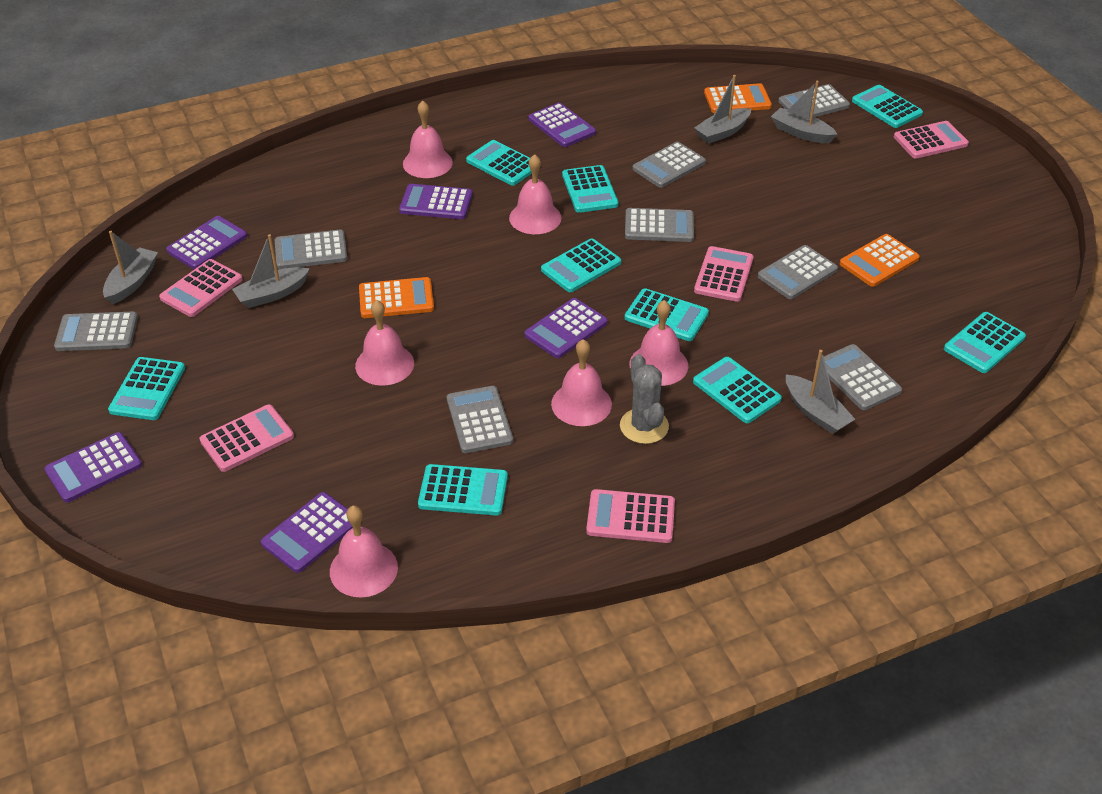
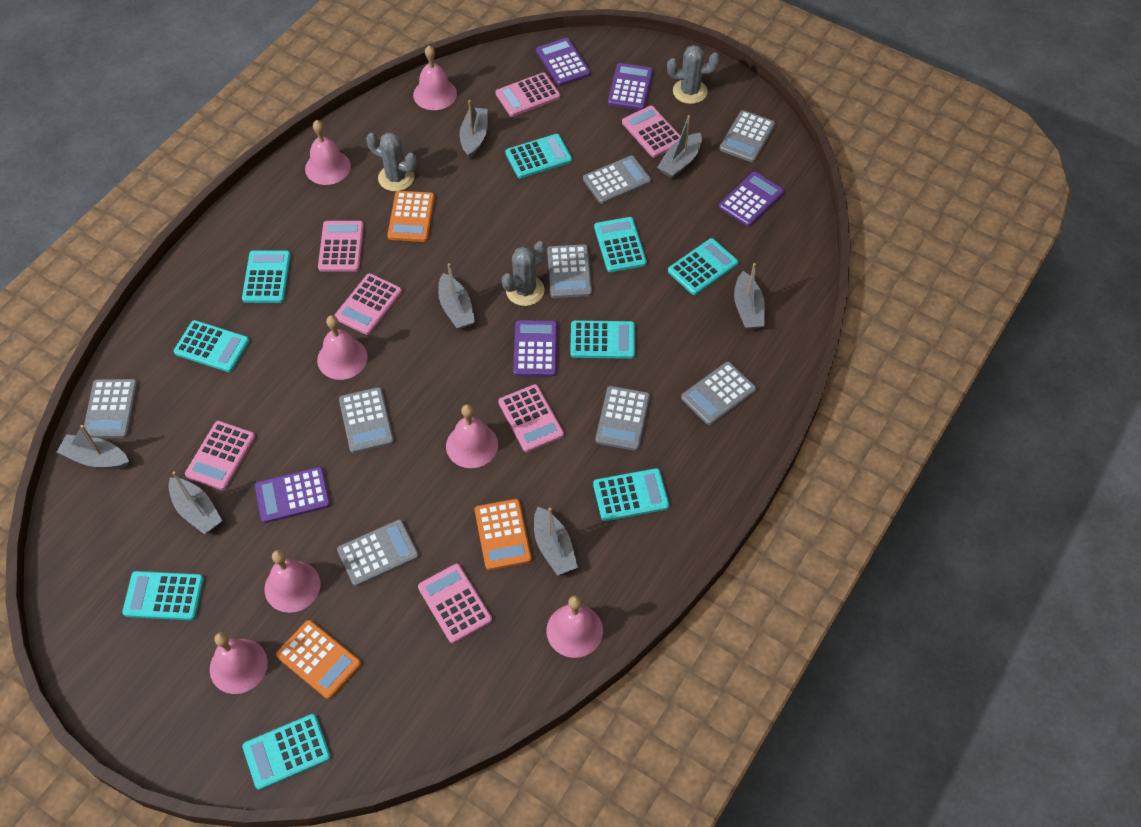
grey boat: 5 -> 7
grey cactus: 1 -> 3
pink bell: 6 -> 7
pink calculator: 5 -> 7
purple calculator: 6 -> 5

